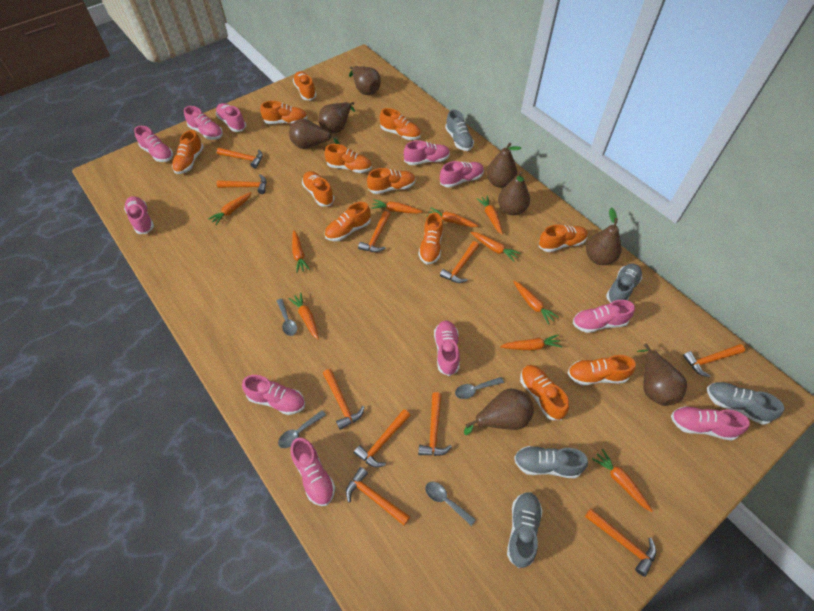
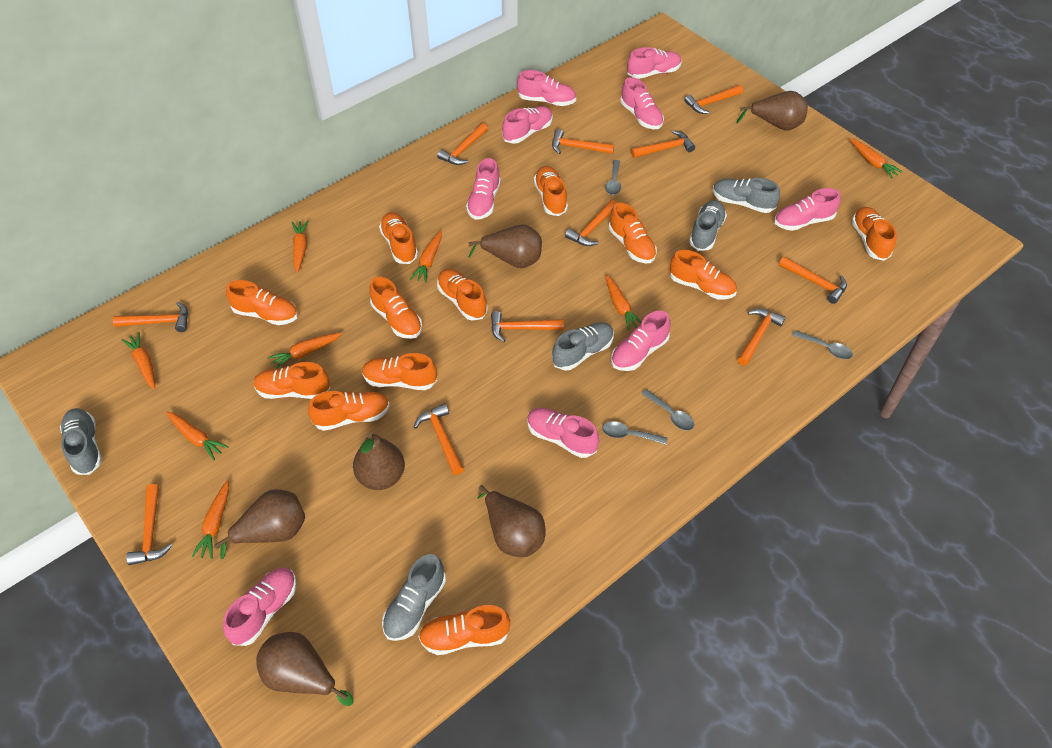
brown pear: 8 -> 6
orange carrot: 10 -> 8
orange hammer: 10 -> 11
pink shoe: 11 -> 9

